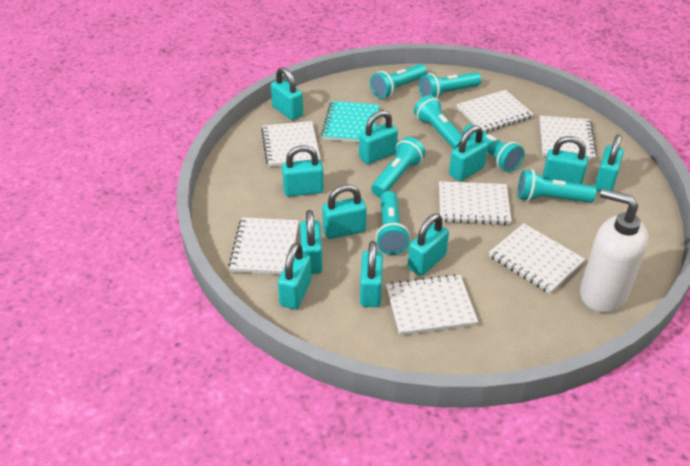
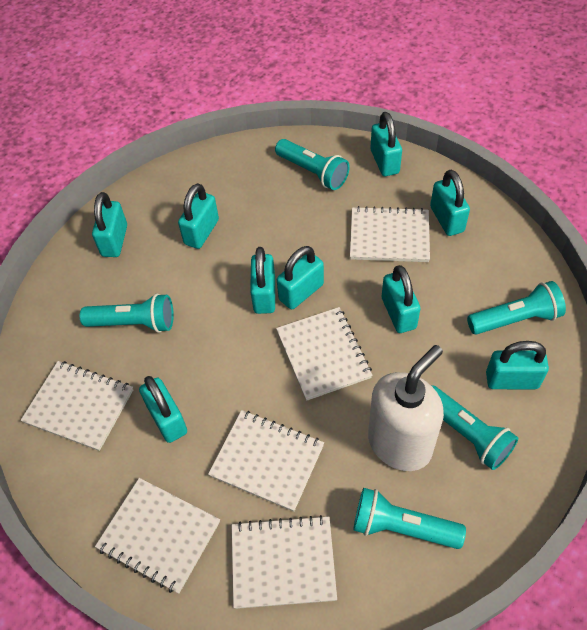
turquoise flashlight: 7 -> 5
turquoise notebook: 1 -> 0
turquoise padlock: 11 -> 9
white notebook: 7 -> 6

